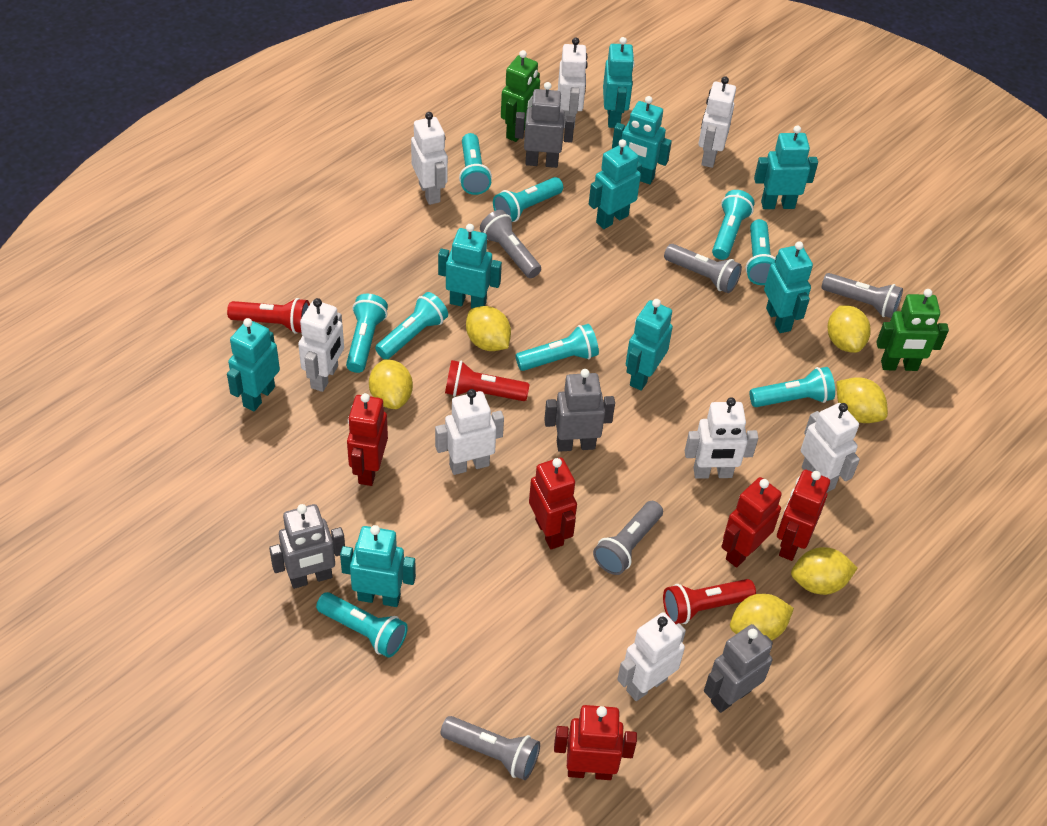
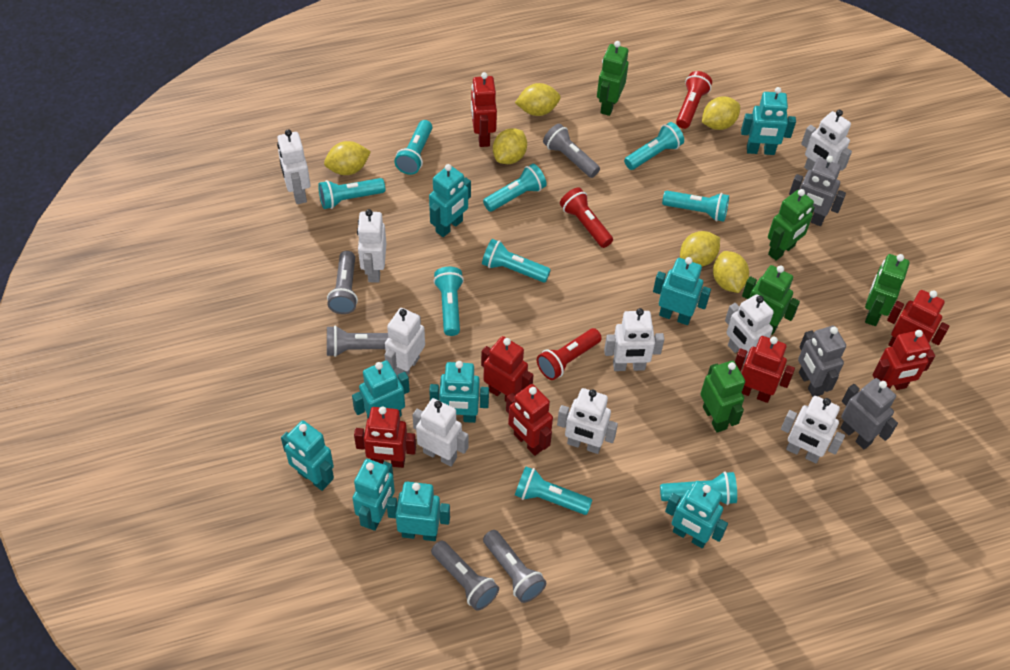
green robot: 2 -> 5
grey robot: 4 -> 3
red robot: 5 -> 7
white robot: 8 -> 9

